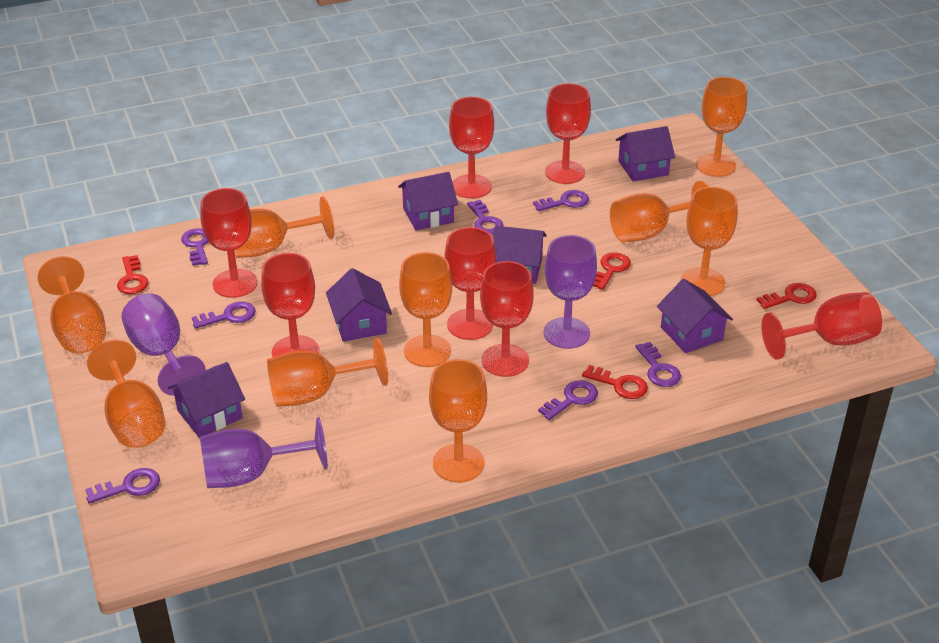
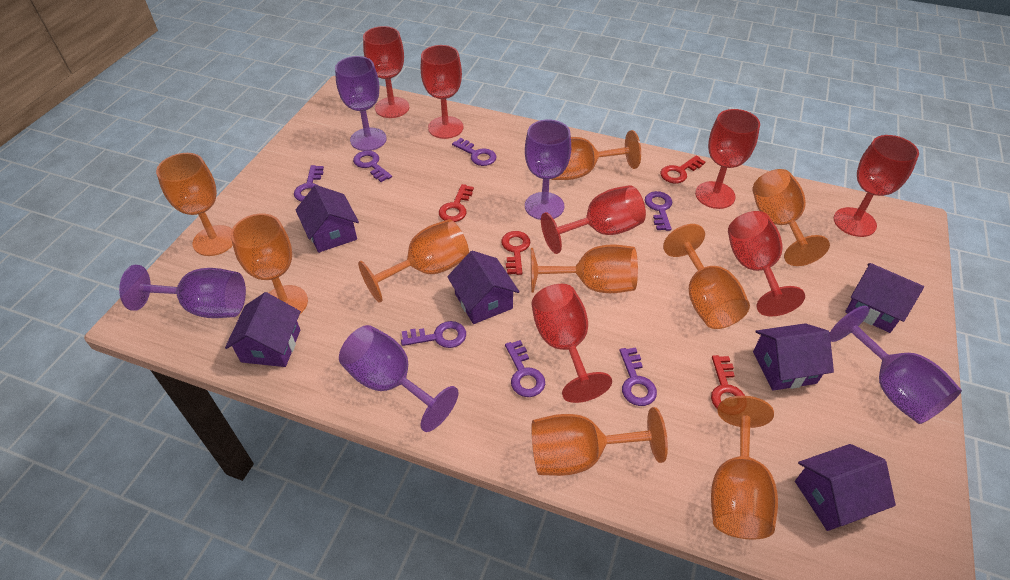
purple goblet: 3 -> 5

